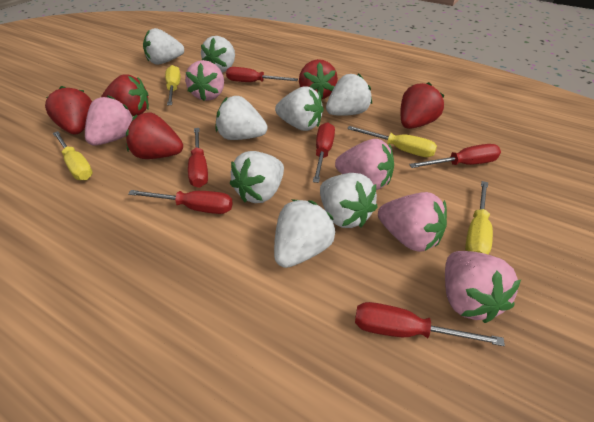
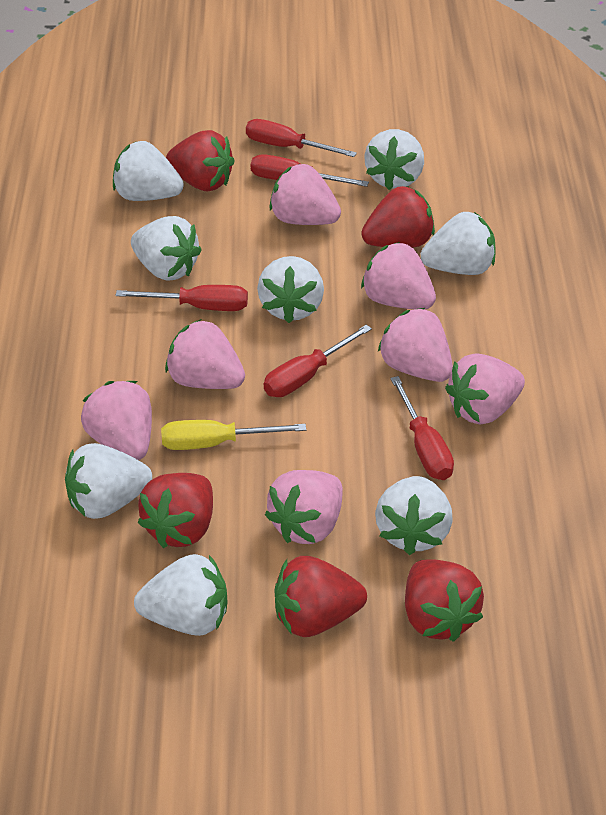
pink strawberry: 5 -> 7
red screwdriver: 6 -> 5
yellow screwdriver: 4 -> 1

